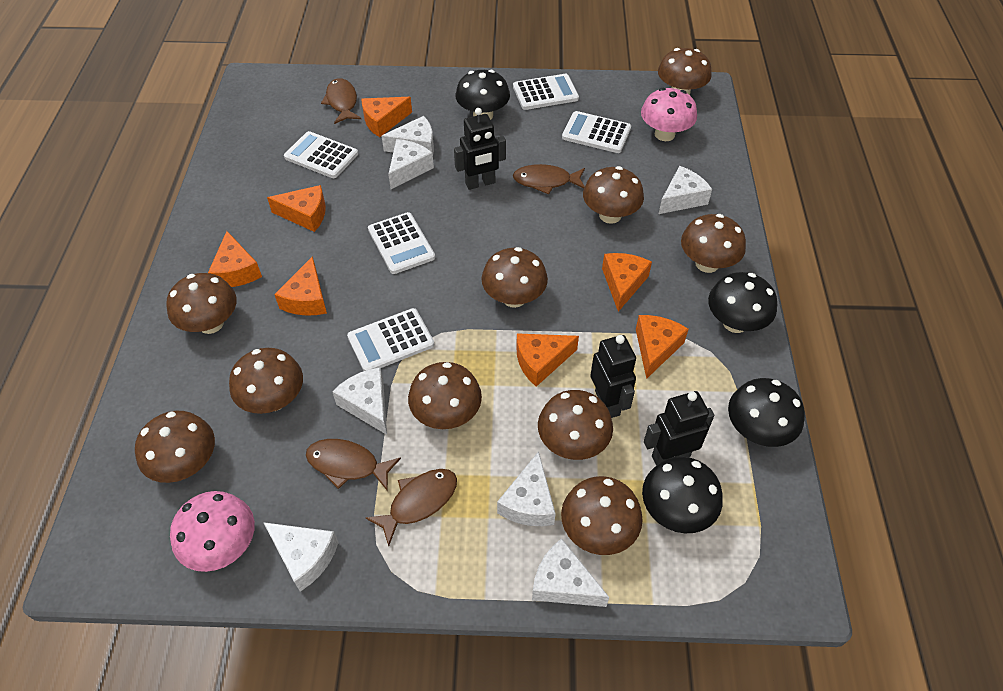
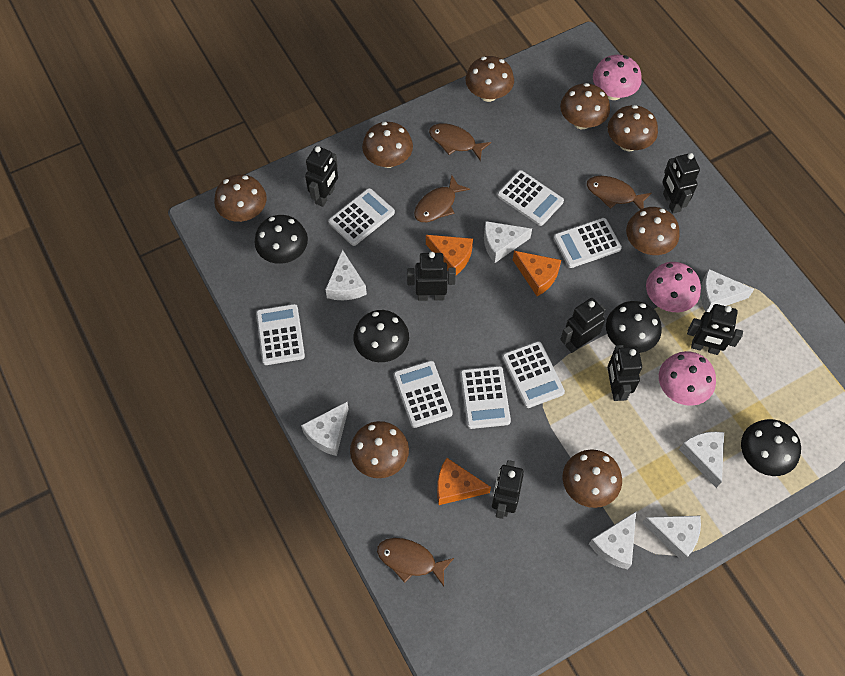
black robot: 3 -> 7
brown mushroom: 10 -> 8
orange cheese: 7 -> 3
pink mushroom: 2 -> 3
white calculator: 5 -> 7

